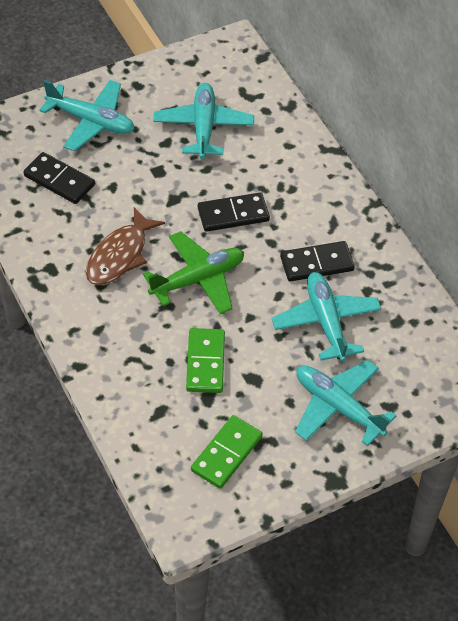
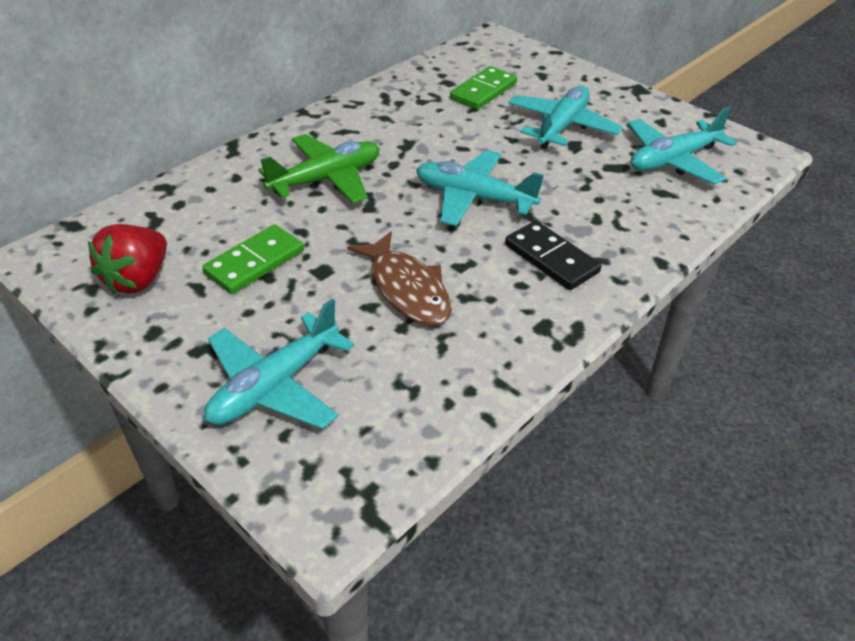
black domino: 3 -> 1
red strawberry: 0 -> 1

